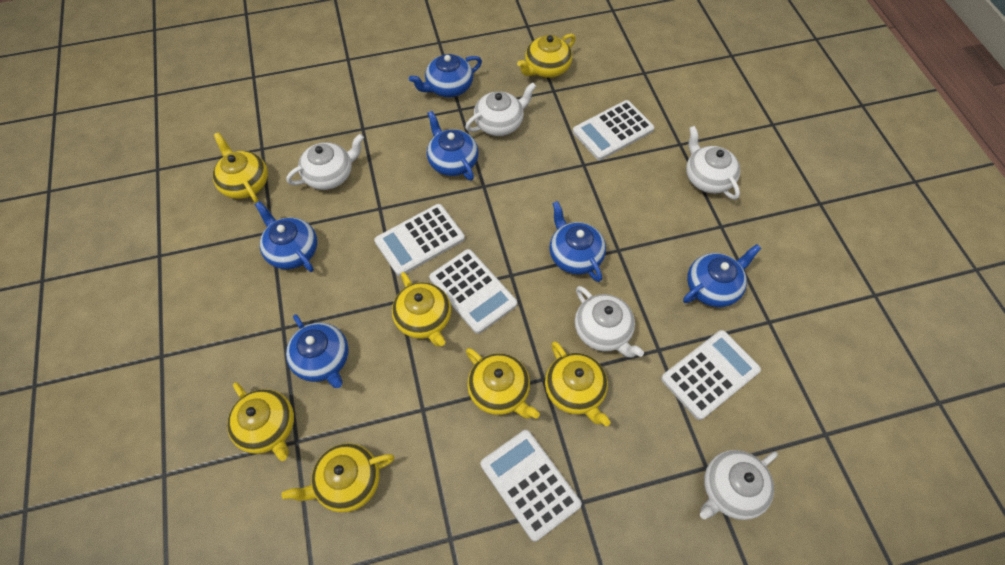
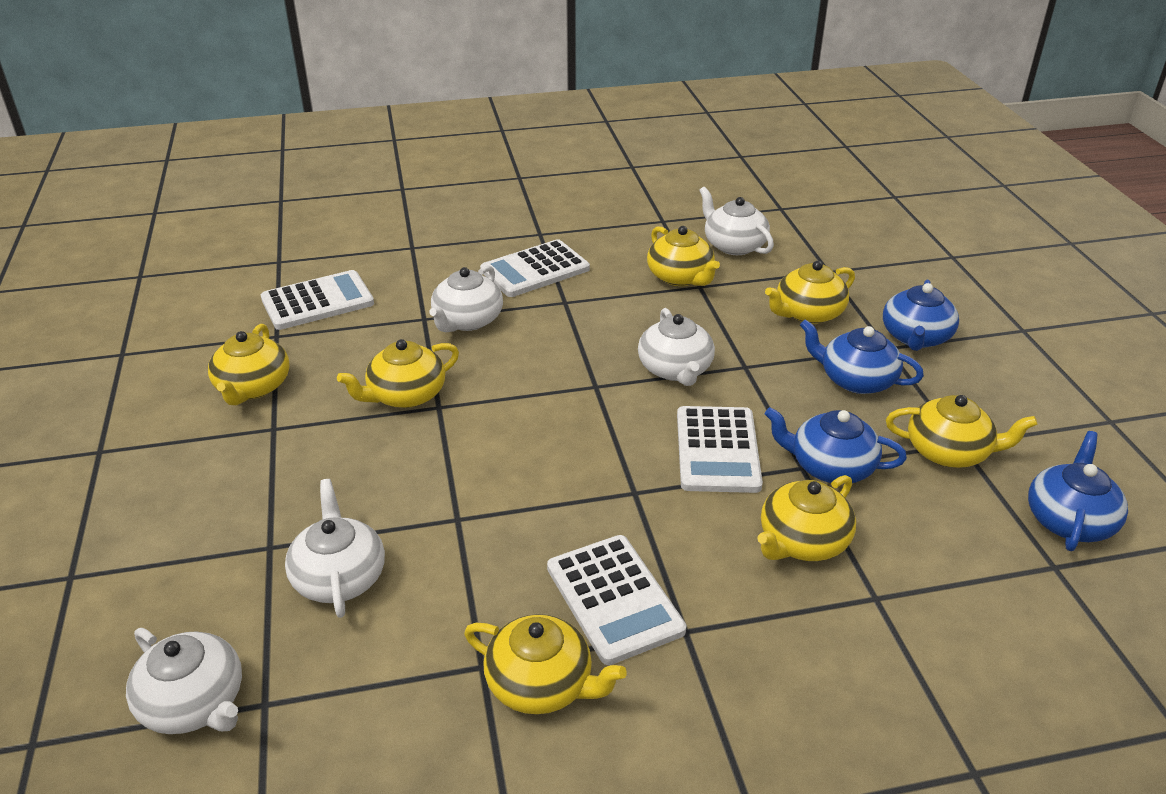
blue teapot: 6 -> 4
white calculator: 5 -> 4

